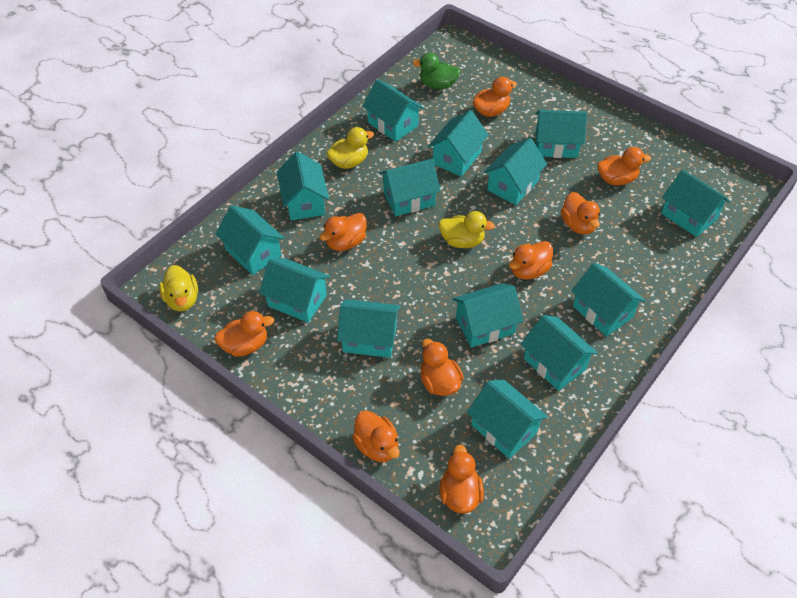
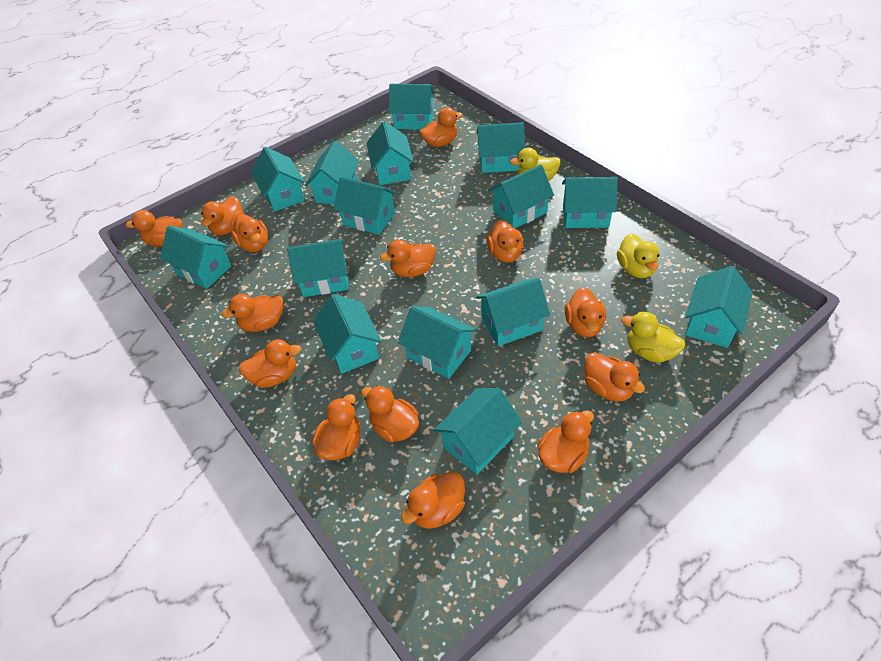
green duck: 1 -> 0
orange duck: 9 -> 14
turquoise house: 14 -> 15

